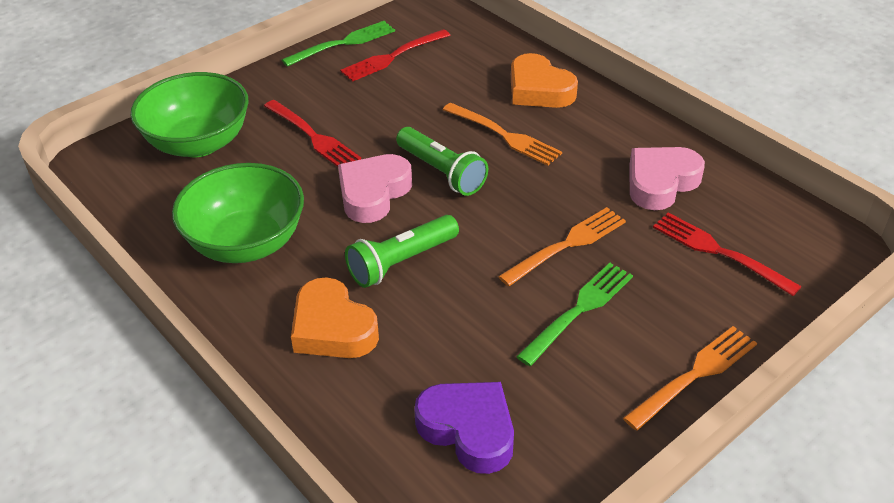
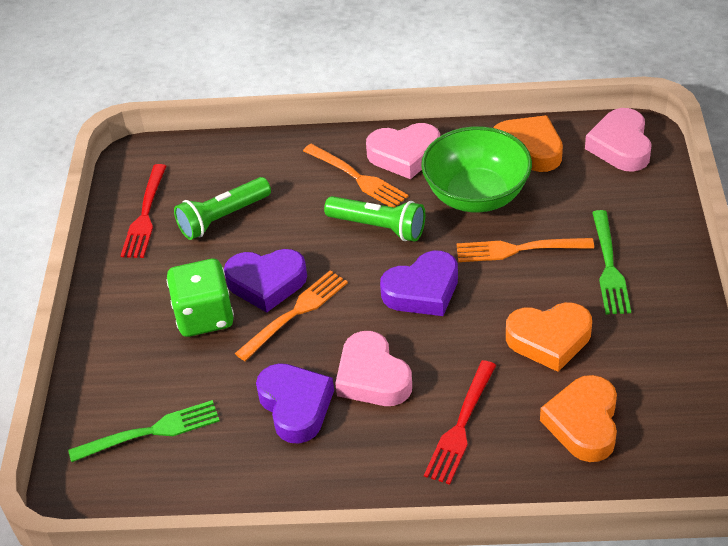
green bowl: 2 -> 1
green dice: 0 -> 1
orange heart: 2 -> 3
pink heart: 2 -> 3
purple heart: 1 -> 3
red fork: 3 -> 2

